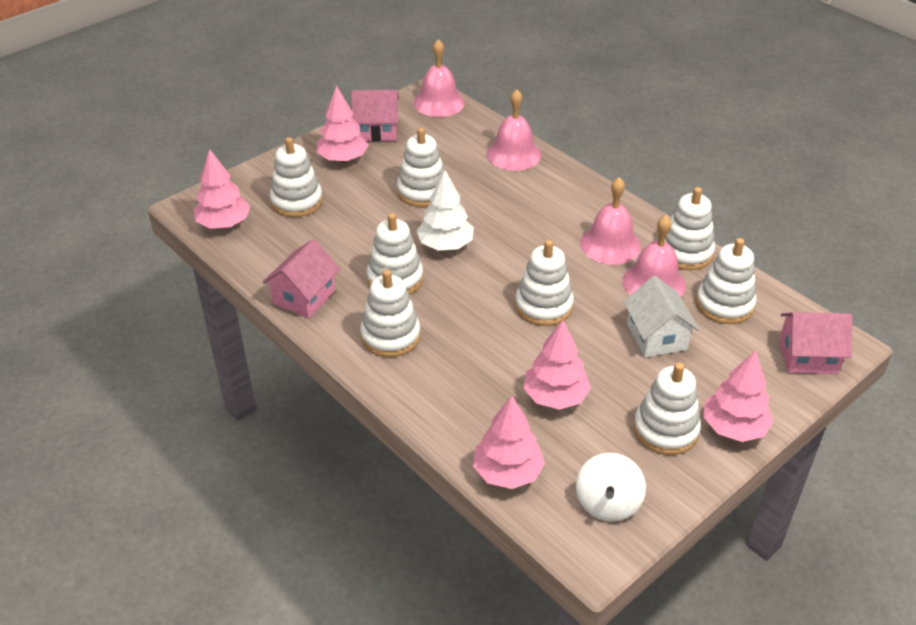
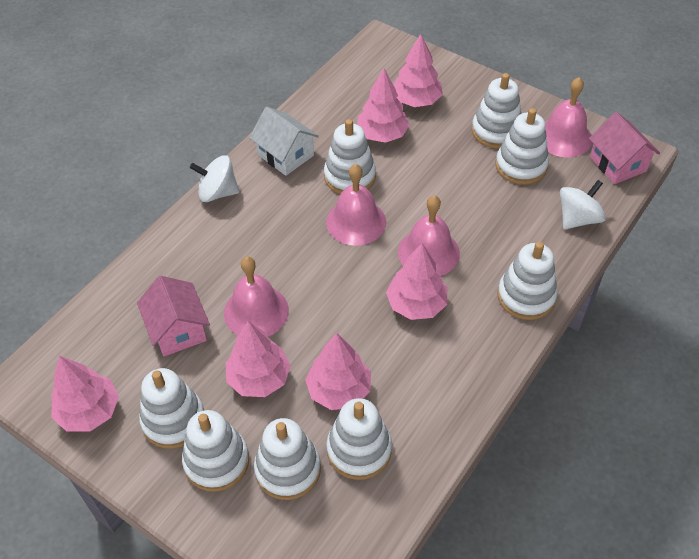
pink house: 3 -> 2
pink tree: 5 -> 6
white spinning top: 1 -> 2
white tree: 1 -> 0

